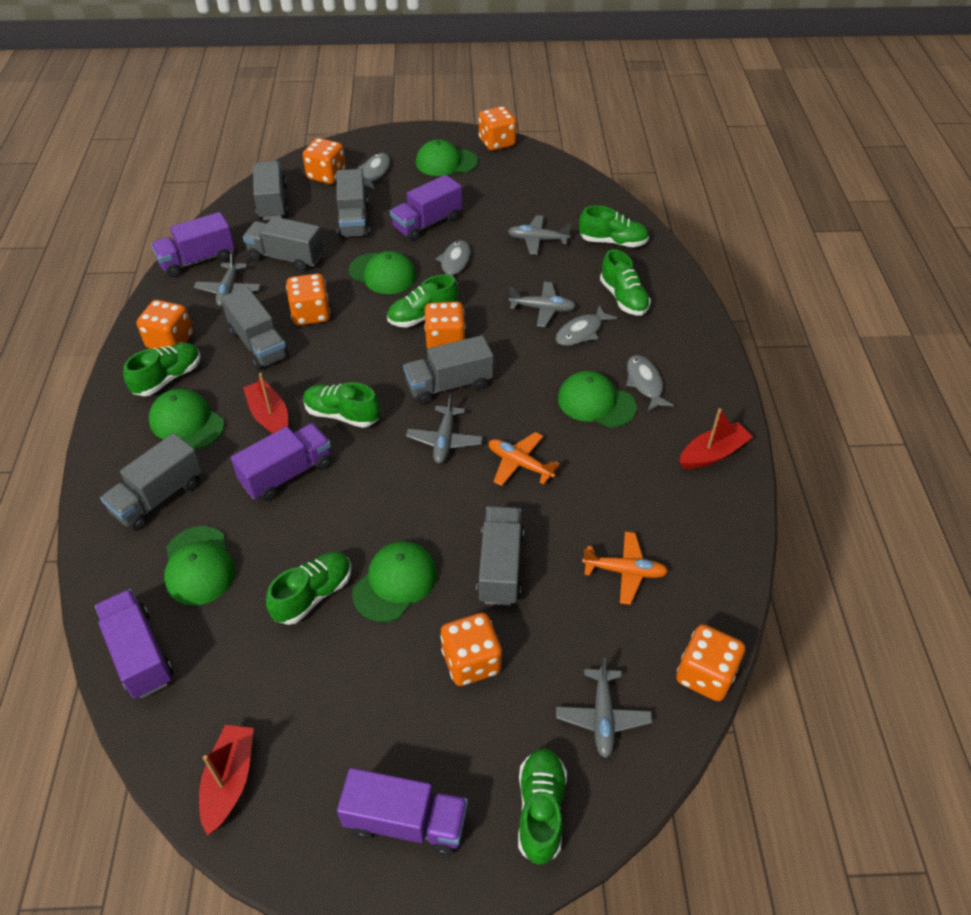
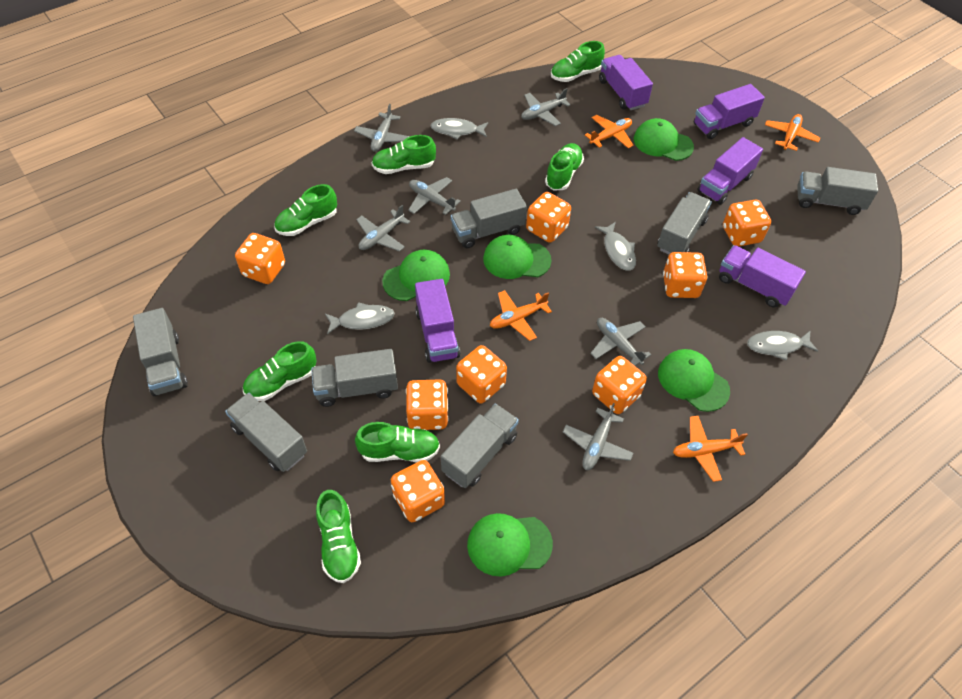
green cap: 6 -> 5
grey plane: 5 -> 6
orange dice: 7 -> 8
orange plane: 2 -> 4
red boat: 3 -> 0

